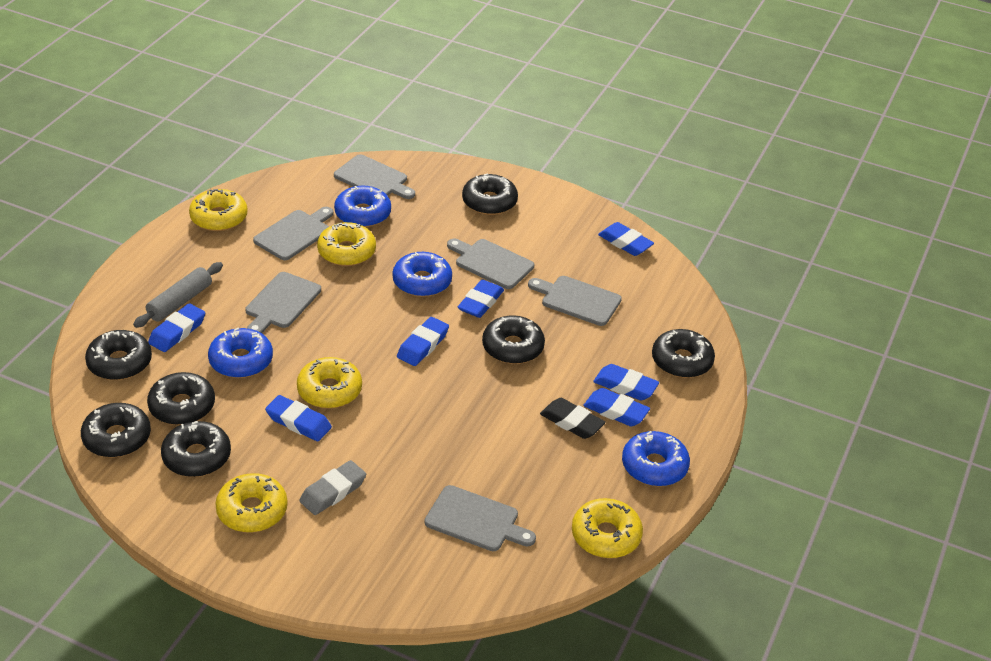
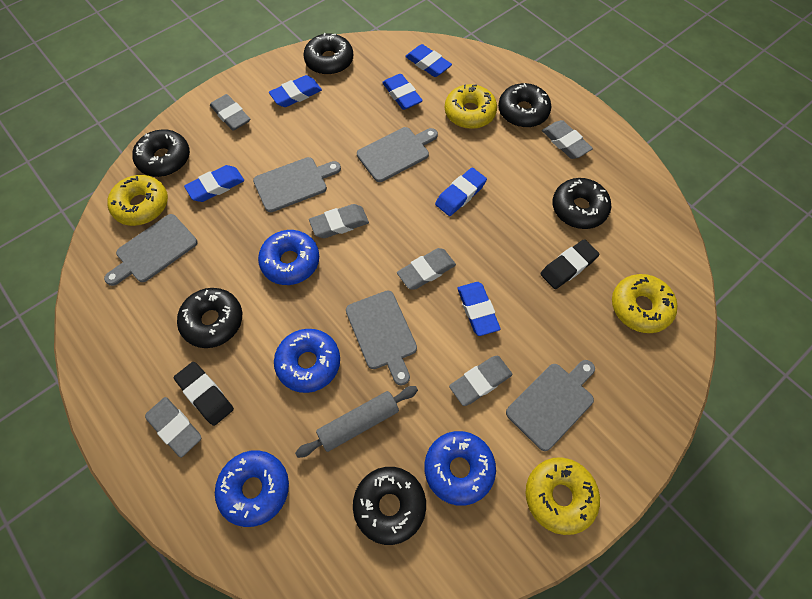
black donut: 7 -> 6
black eraser: 1 -> 2
blue eraser: 7 -> 6
grey cutting board: 6 -> 5
grey eraser: 1 -> 6
yellow donut: 5 -> 4

